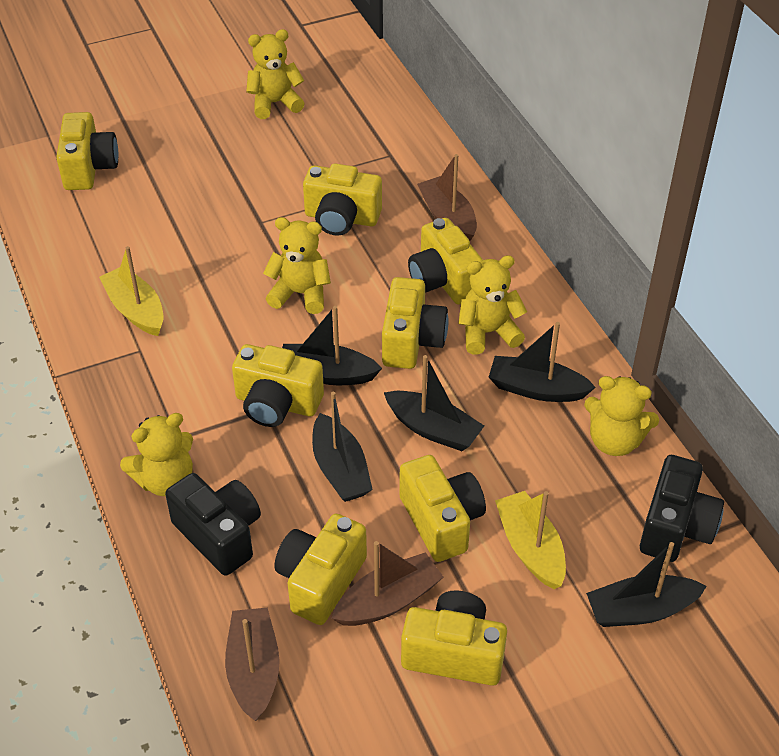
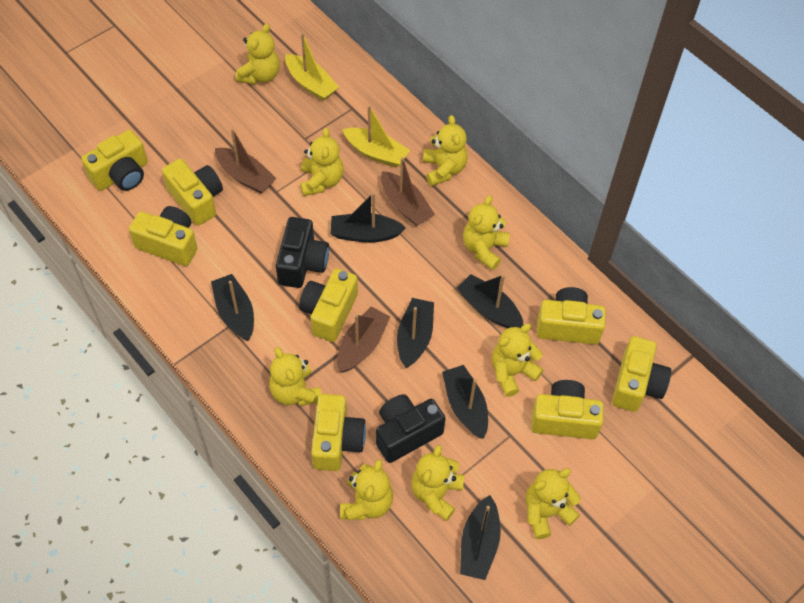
black boat: 5 -> 6
yellow teddy bear: 5 -> 9

